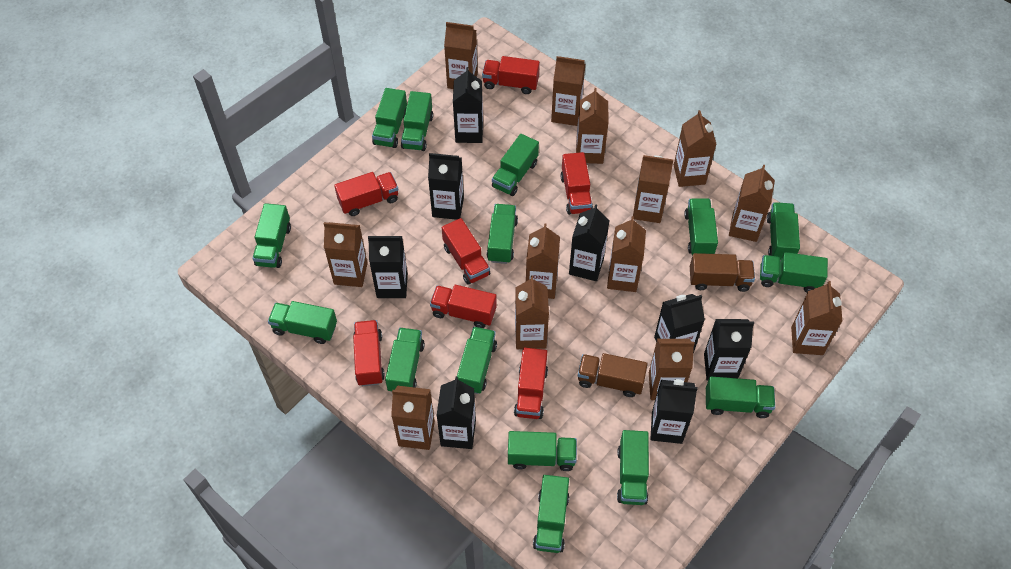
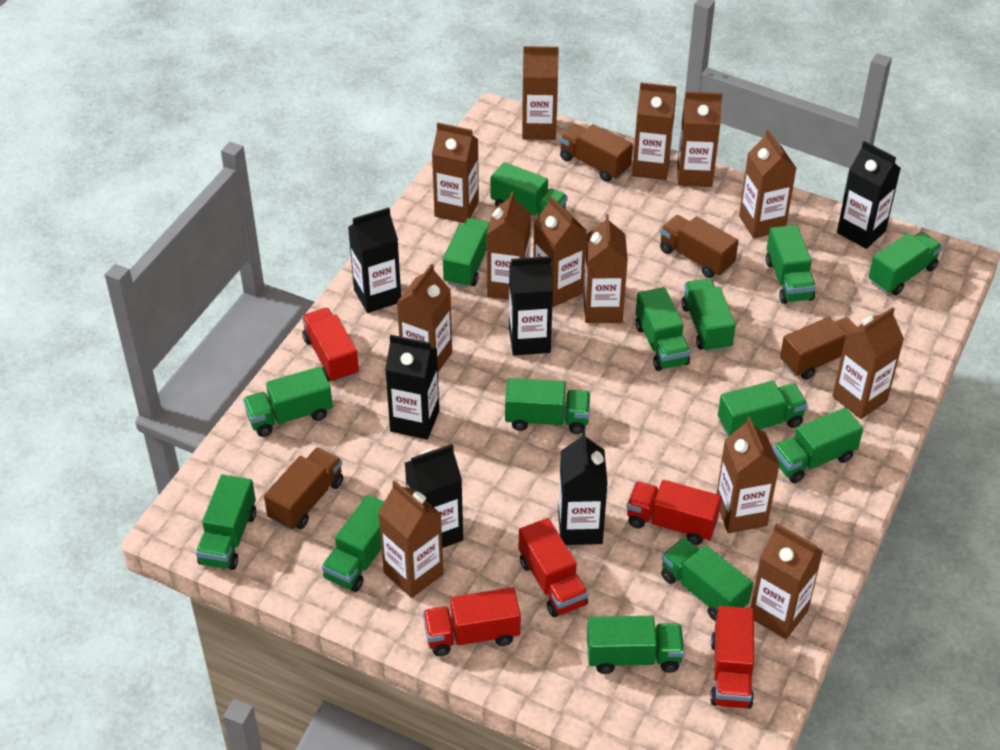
black carton: 8 -> 6
brown truck: 2 -> 4
green truck: 15 -> 14
red truck: 7 -> 5

